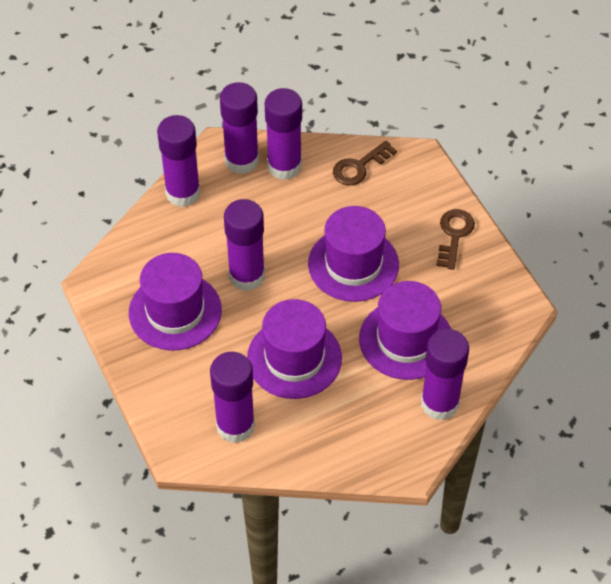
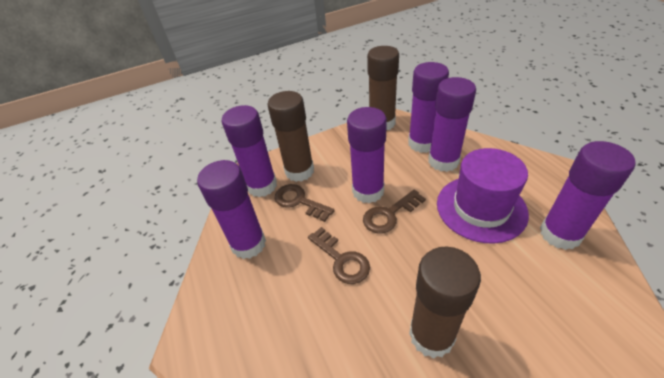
brown glue stick: 0 -> 3
brown key: 2 -> 3
purple hat: 4 -> 1

